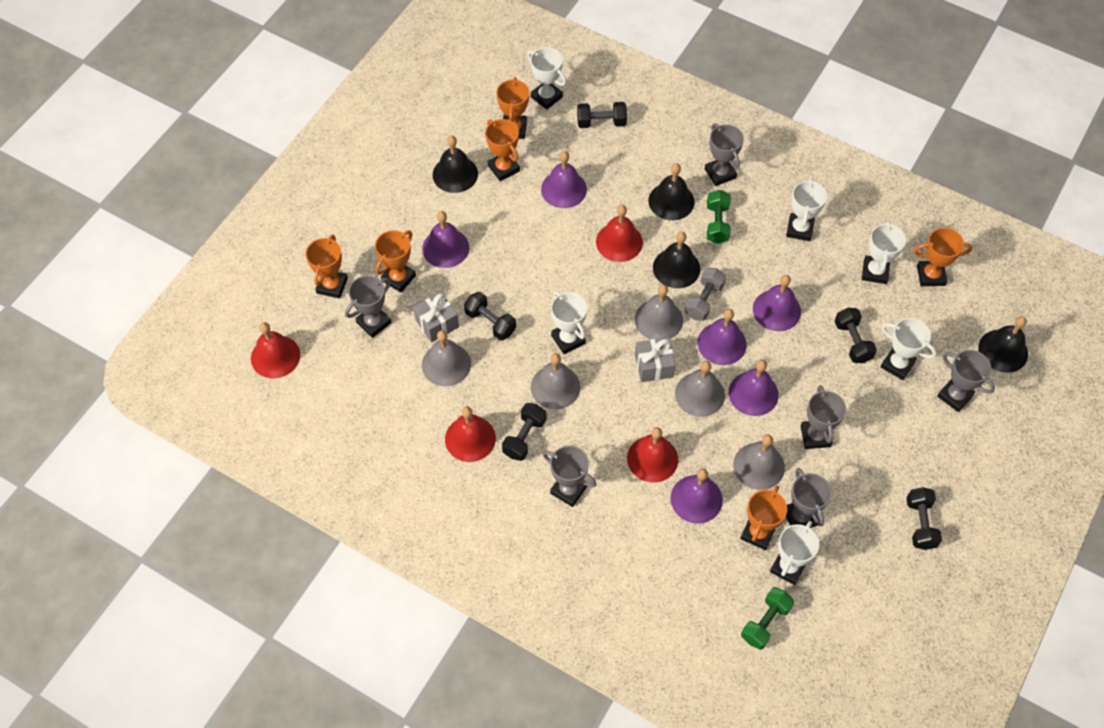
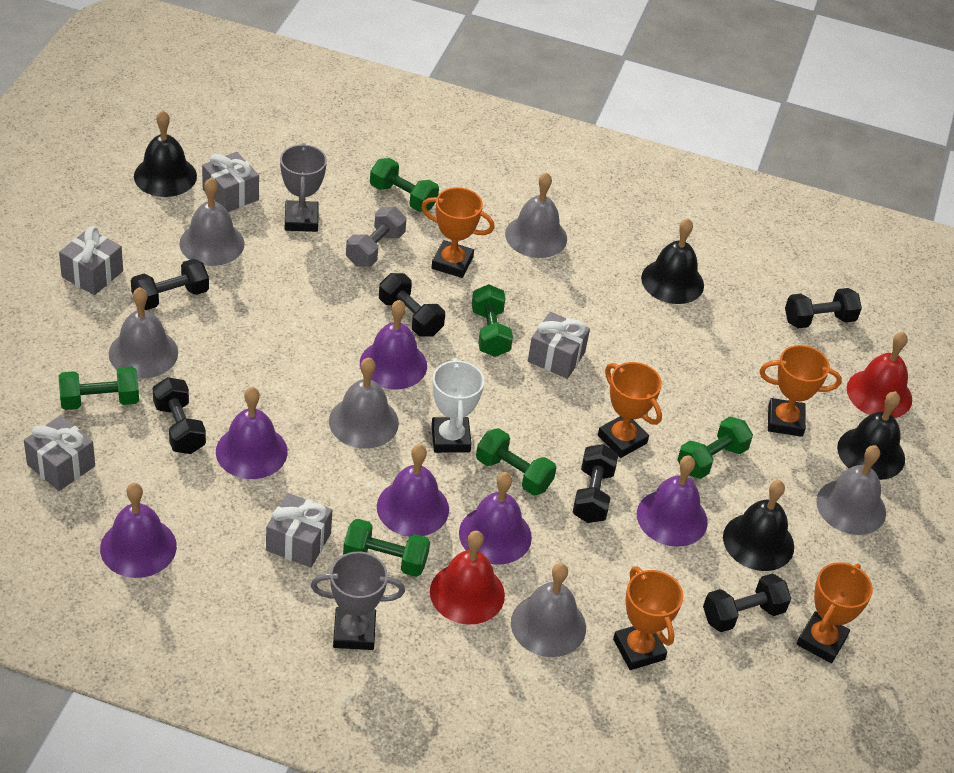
black dumbbell: 5 -> 6
green dumbbell: 2 -> 6
grey bell: 5 -> 6
grey gift: 2 -> 5
grey trophy: 6 -> 2
orange trophy: 6 -> 5
red bell: 4 -> 2
white trophy: 6 -> 1

